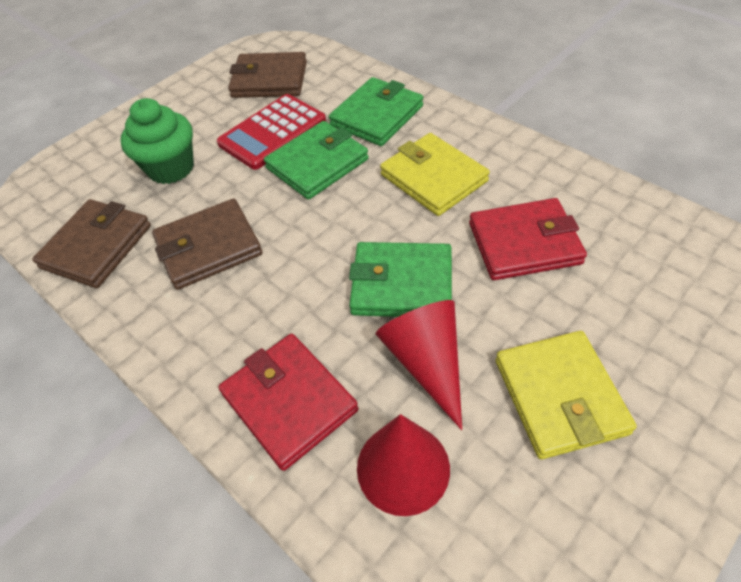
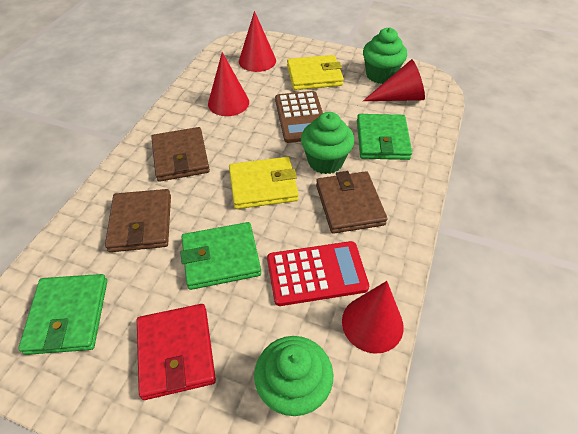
brown calculator: 0 -> 1
green cupcake: 1 -> 3
red cone: 2 -> 4
red wallet: 2 -> 1

